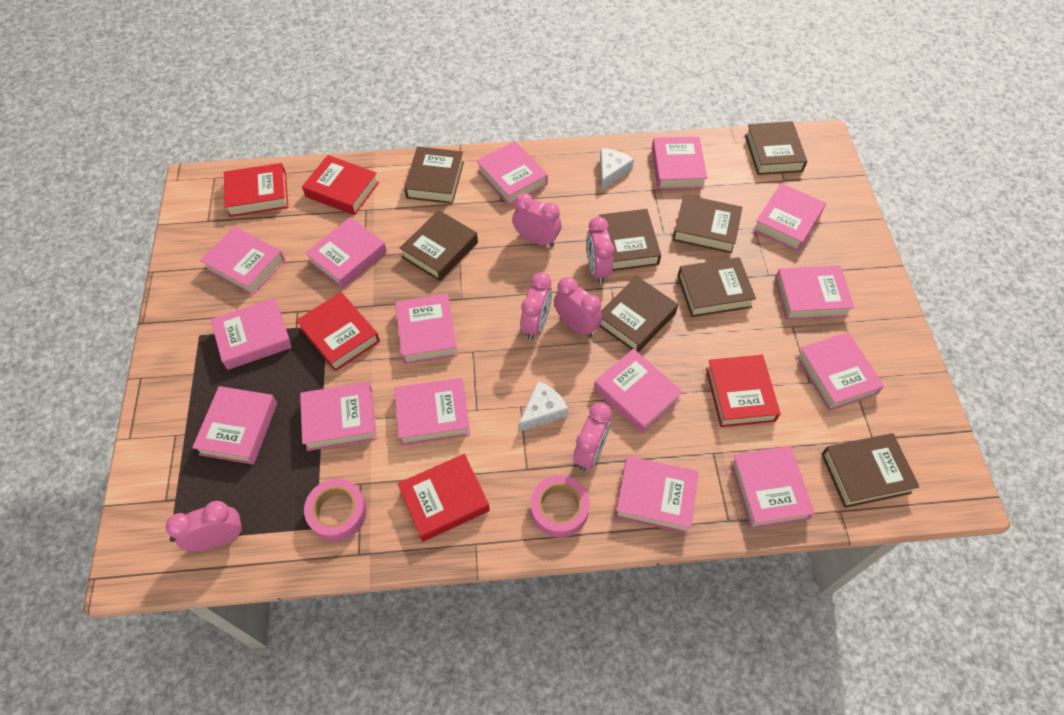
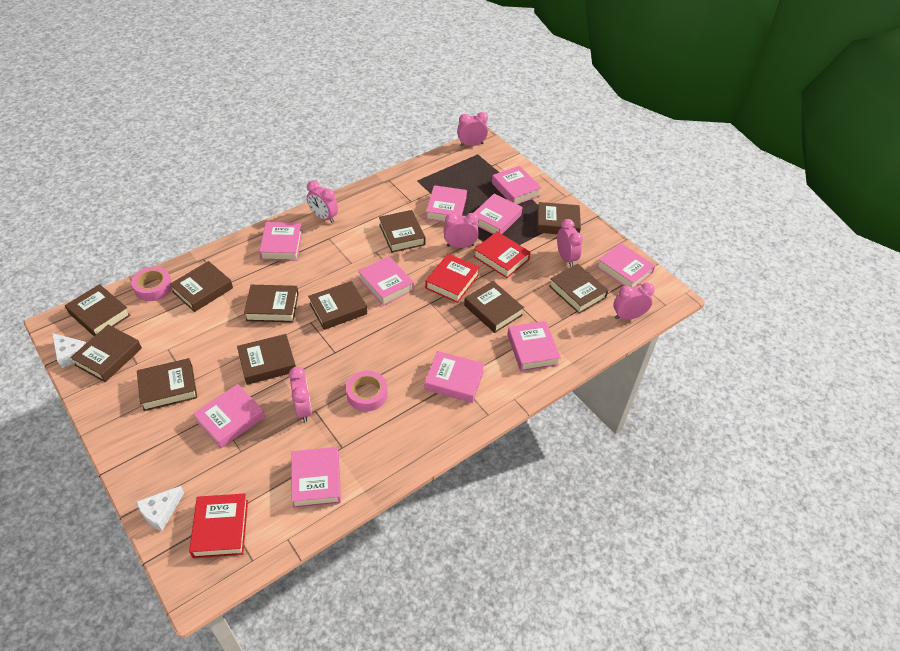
brown book: 8 -> 11
pink book: 15 -> 10
red book: 5 -> 3

